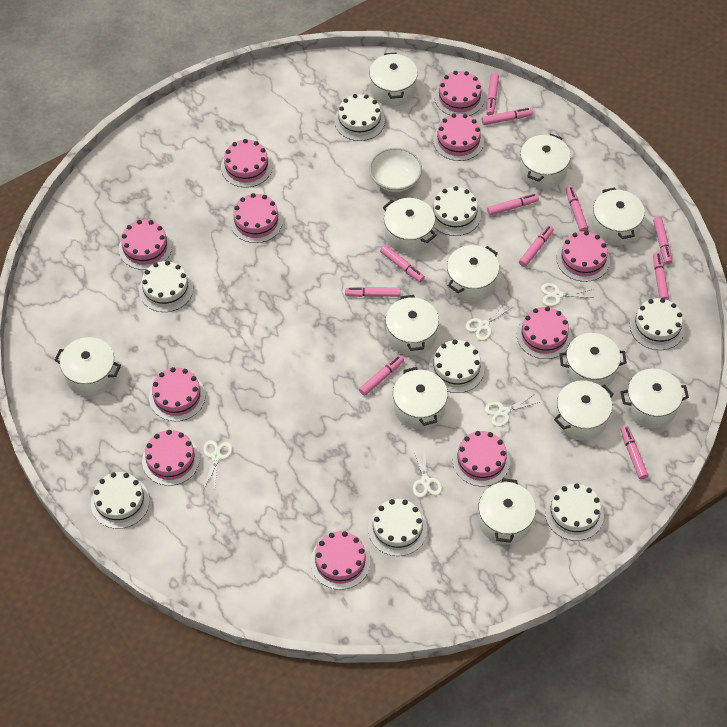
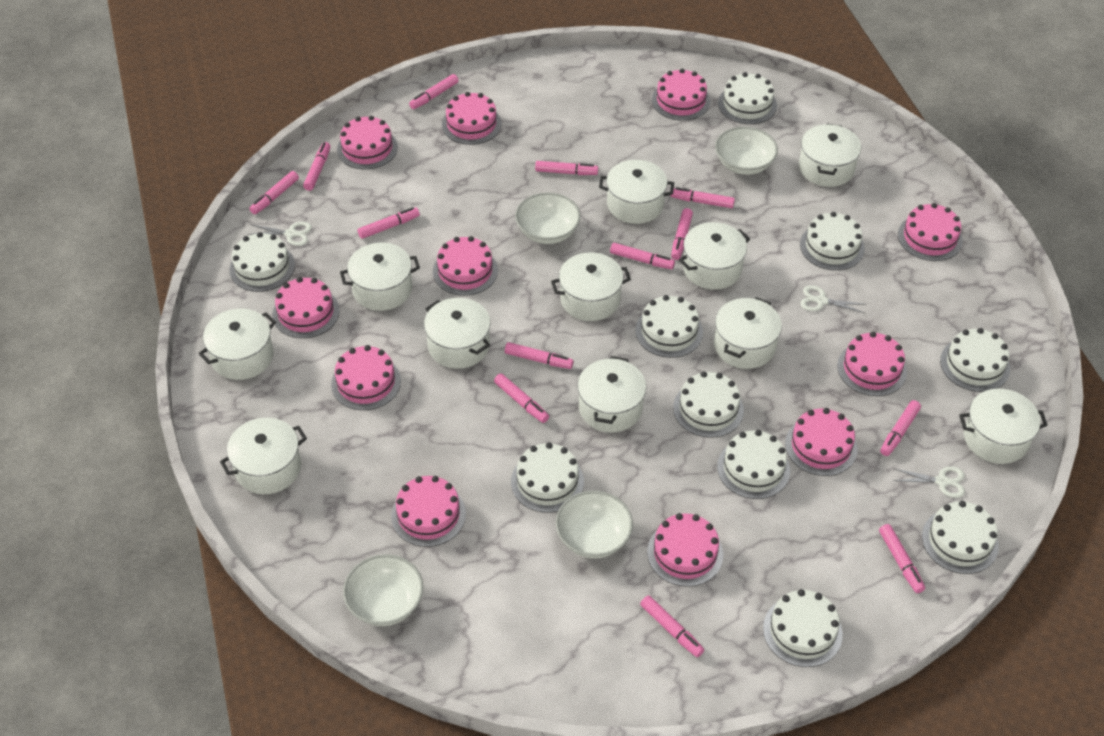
pink marker: 11 -> 13
white bowl: 1 -> 4
white cake: 8 -> 10
white pot: 12 -> 11
white scissors: 5 -> 3

